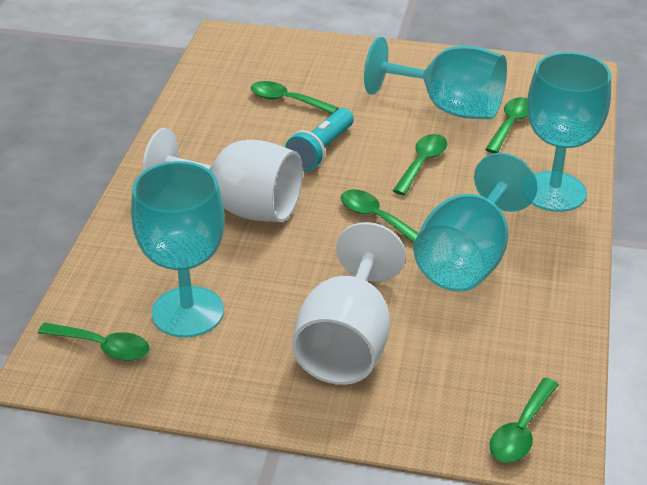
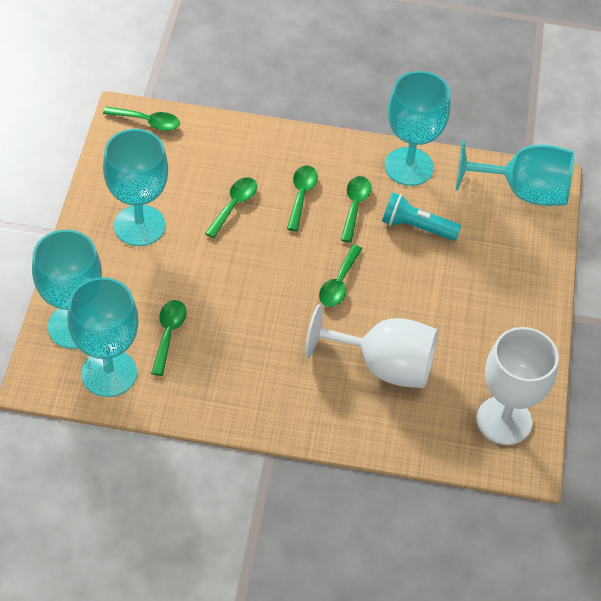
turquoise goblet: 4 -> 5

